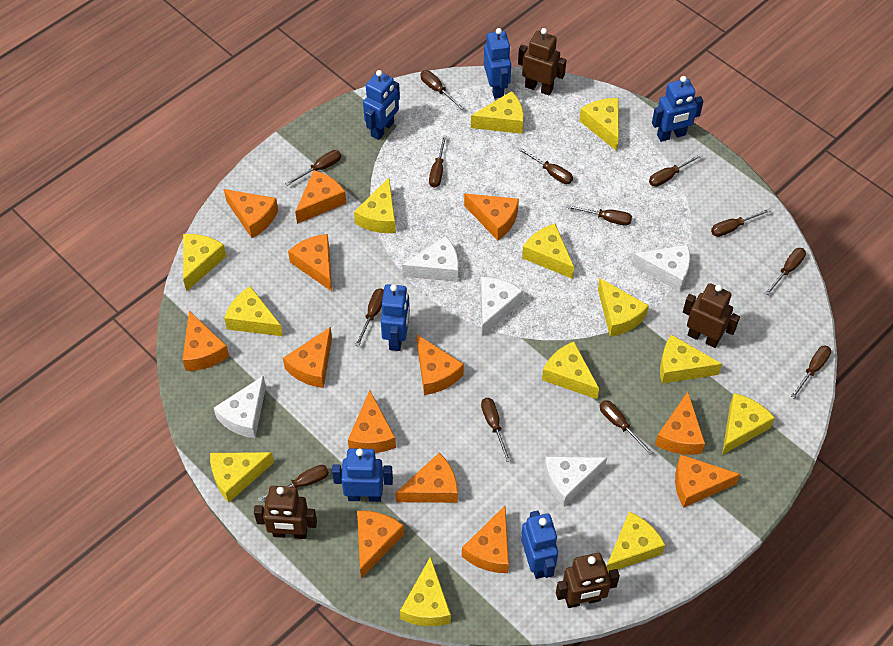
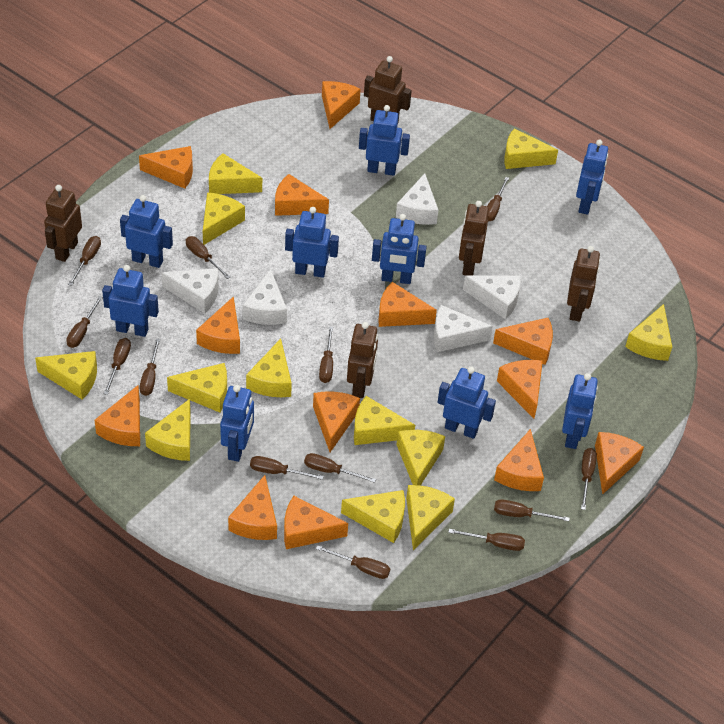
blue robot: 6 -> 9
brown robot: 4 -> 5
yellow cheese: 13 -> 12

